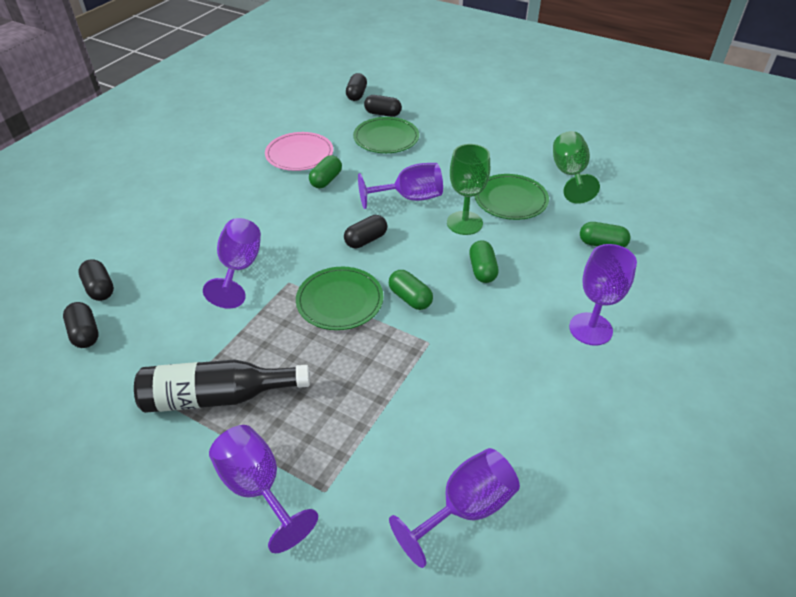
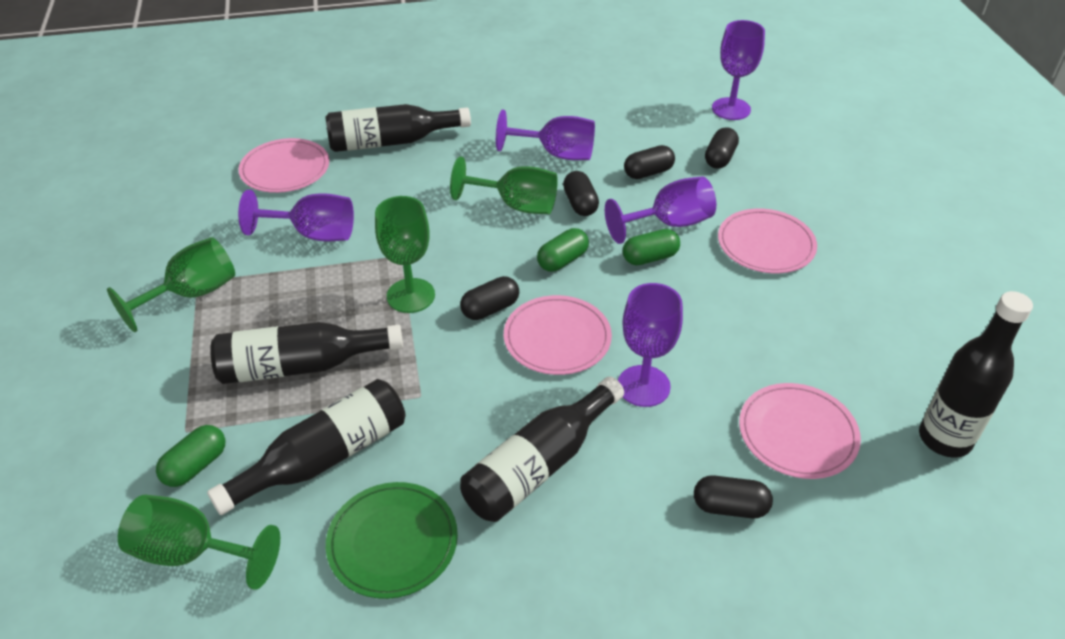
black bottle: 1 -> 5
green capsule: 4 -> 3
green goblet: 2 -> 4
green plate: 3 -> 1
pink plate: 1 -> 4

